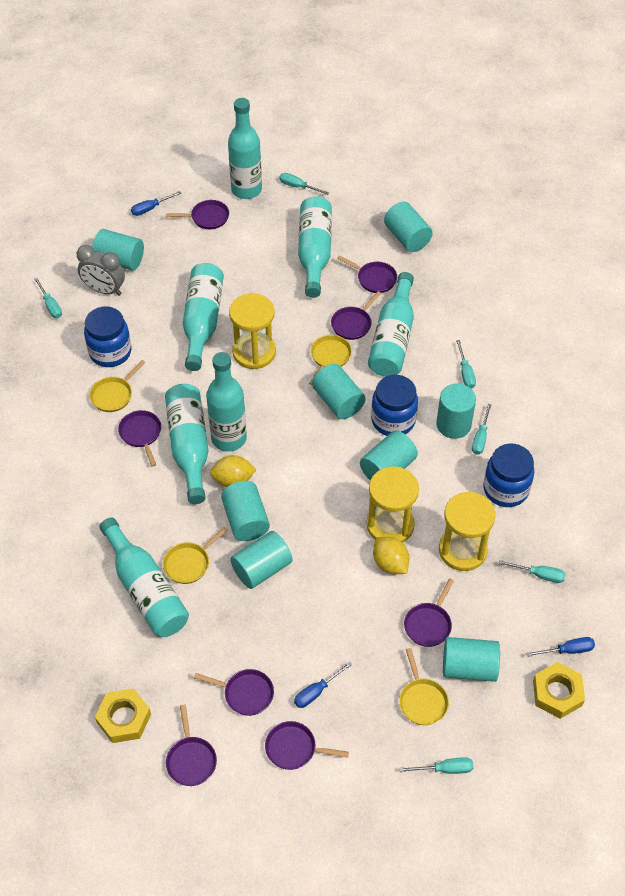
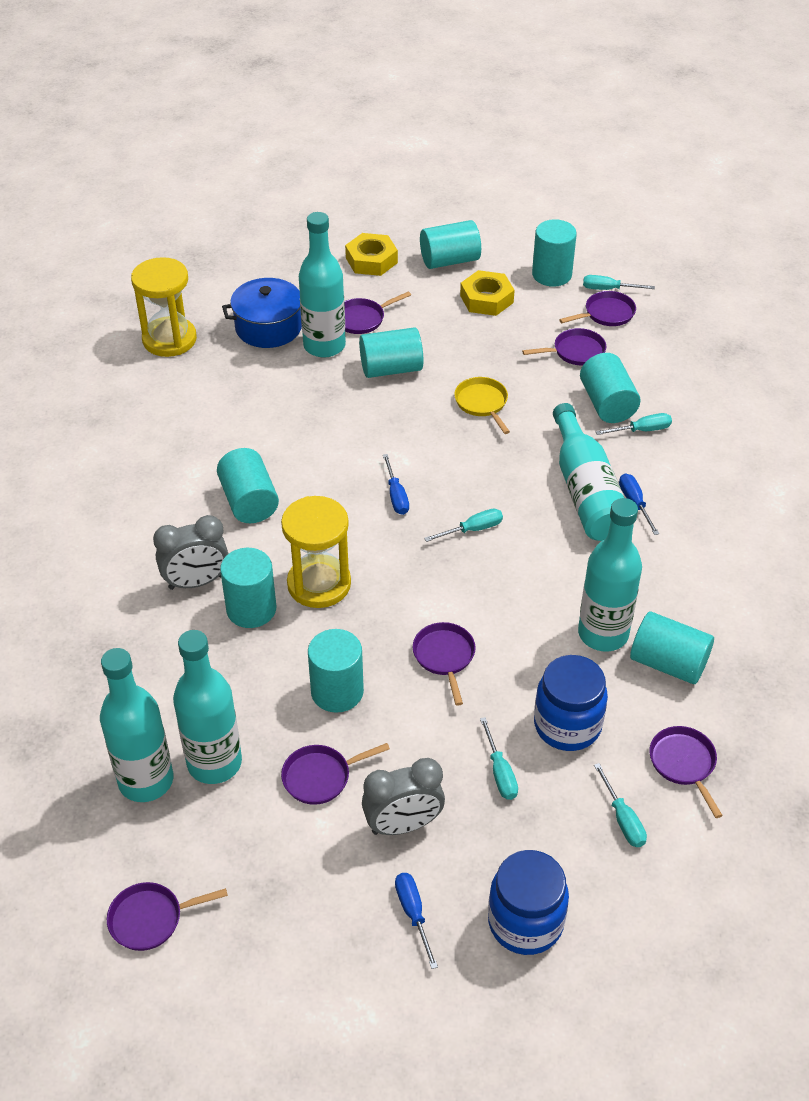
blue jar: 3 -> 2
blue pot: 0 -> 1
grey clock: 1 -> 2
purple pan: 8 -> 7
turquoise bottle: 7 -> 5
turquoise screwdriver: 6 -> 5
yellow hourglass: 3 -> 2
yellow lemon: 2 -> 0
yellow pan: 4 -> 1

